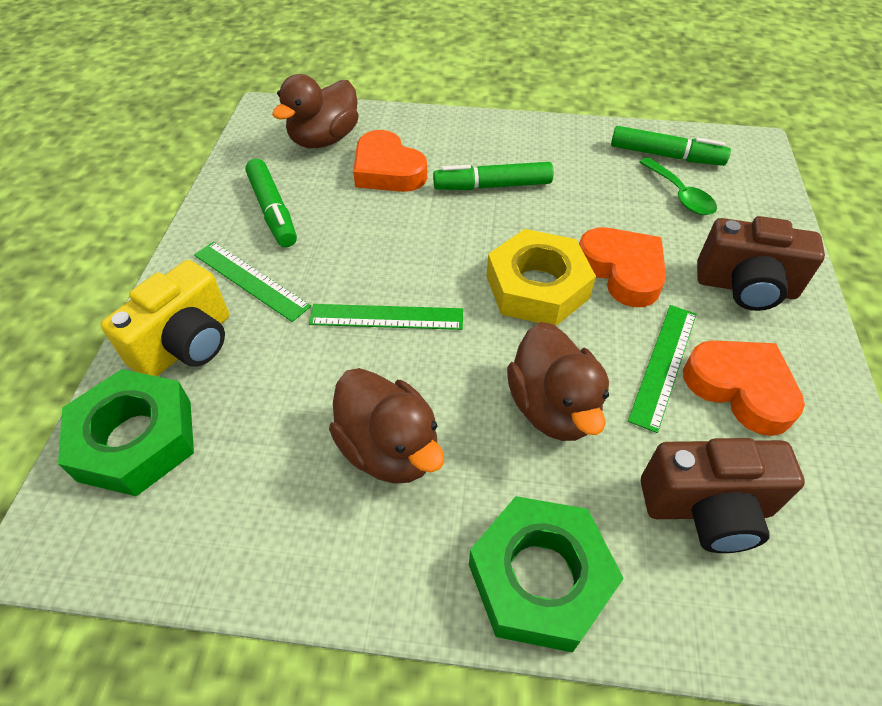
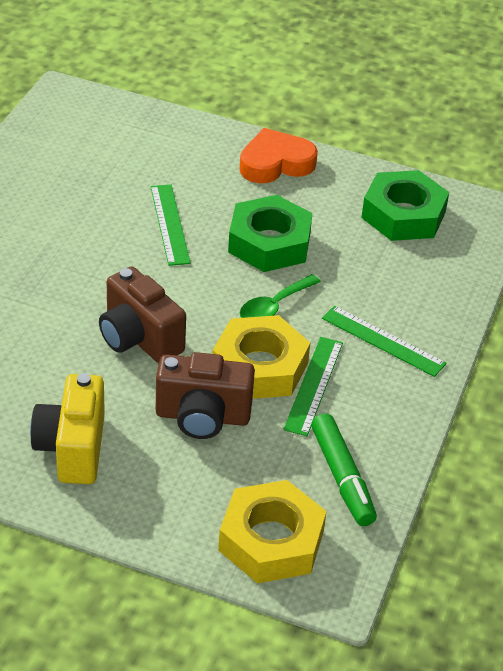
brown duck: 3 -> 0
green marker: 3 -> 1
orange heart: 3 -> 1
yellow nut: 1 -> 2

